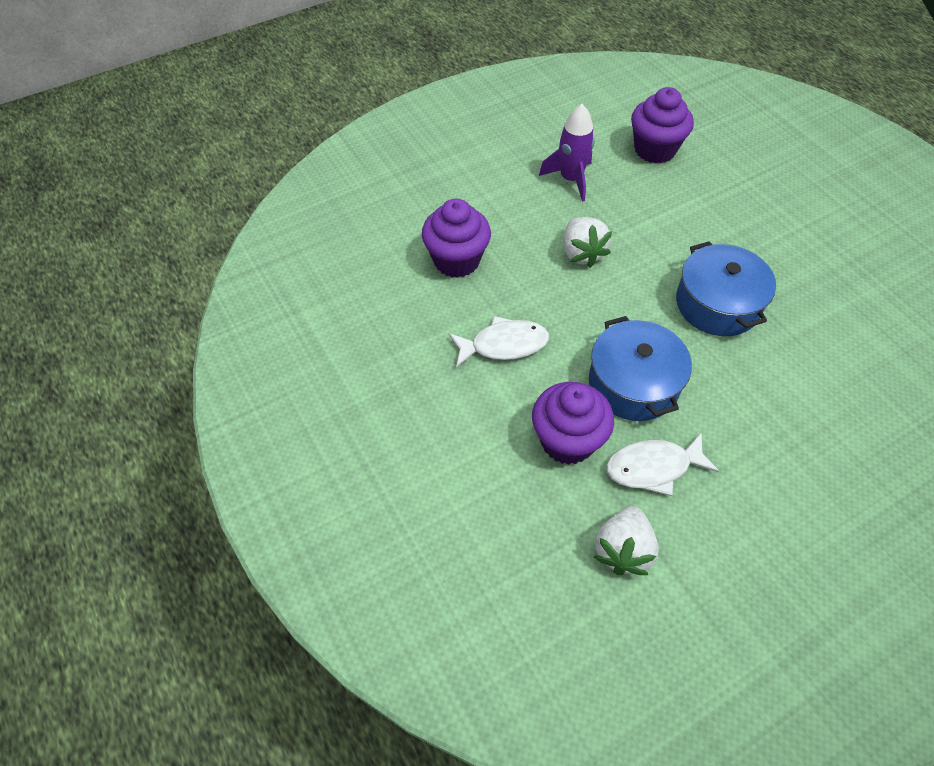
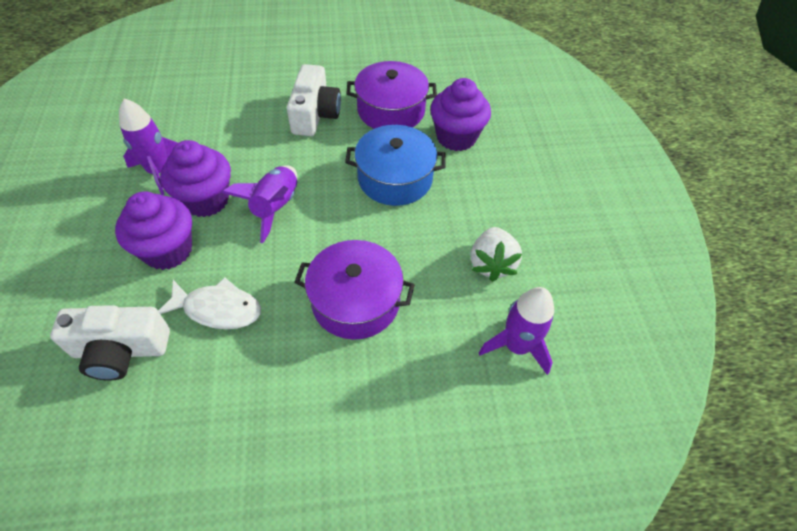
blue pot: 2 -> 1
purple pot: 0 -> 2
purple rocket: 1 -> 3
white camera: 0 -> 2
white fish: 2 -> 1
white strawberry: 2 -> 1

